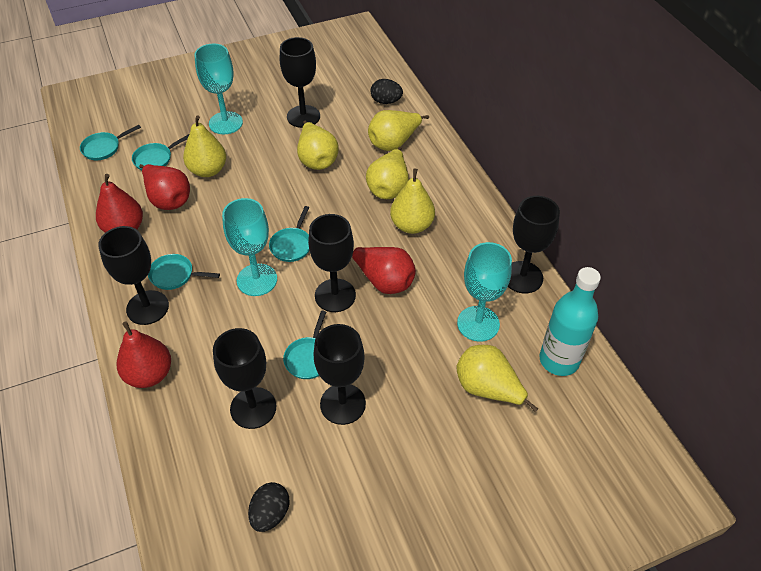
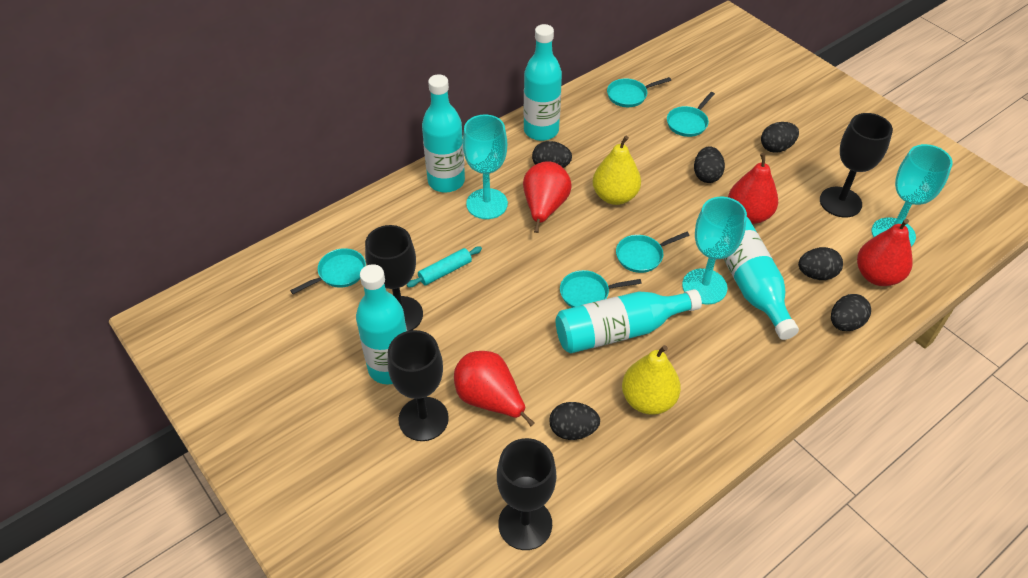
black egg: 2 -> 6
black goblet: 6 -> 4
turquoise bottle: 1 -> 5
turquoise rolling pin: 0 -> 1
yellow pear: 6 -> 2

